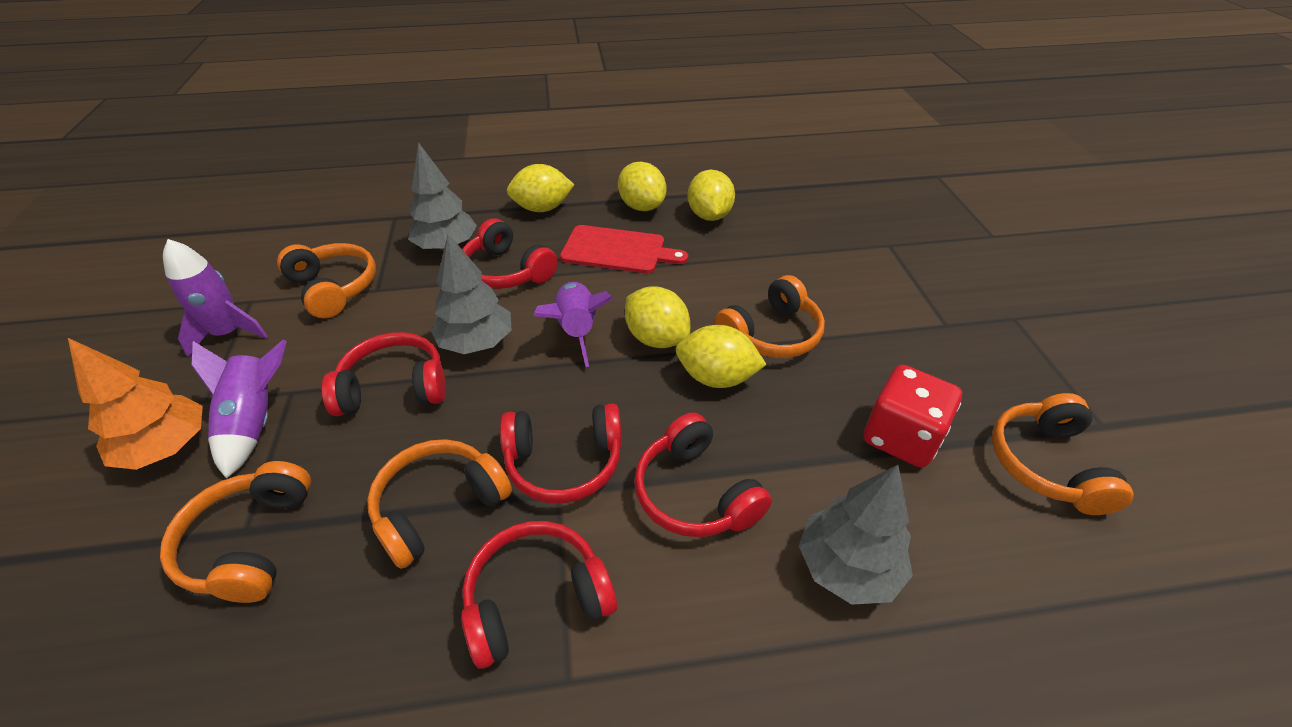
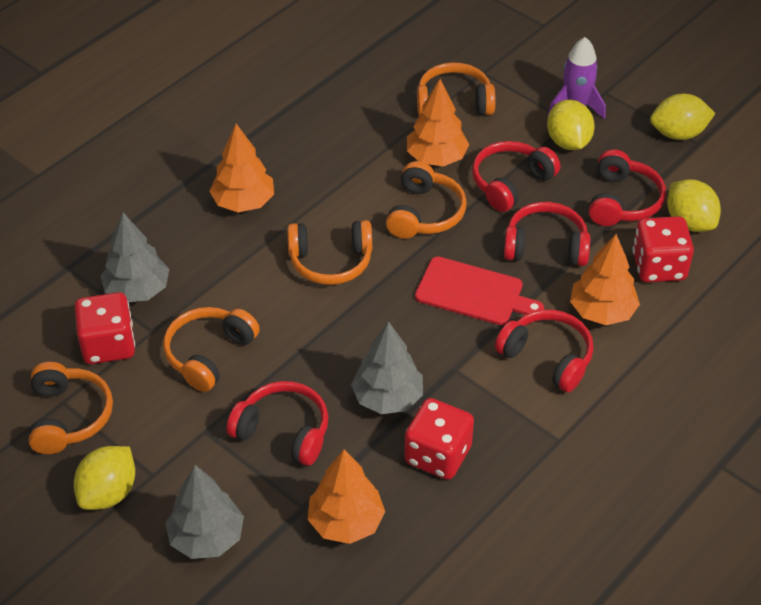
orange tree: 1 -> 4
purple rocket: 3 -> 1
red dice: 1 -> 3
yellow lemon: 5 -> 4

